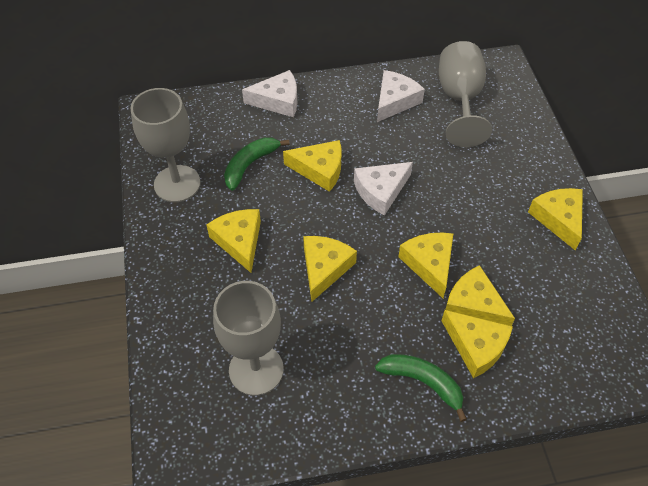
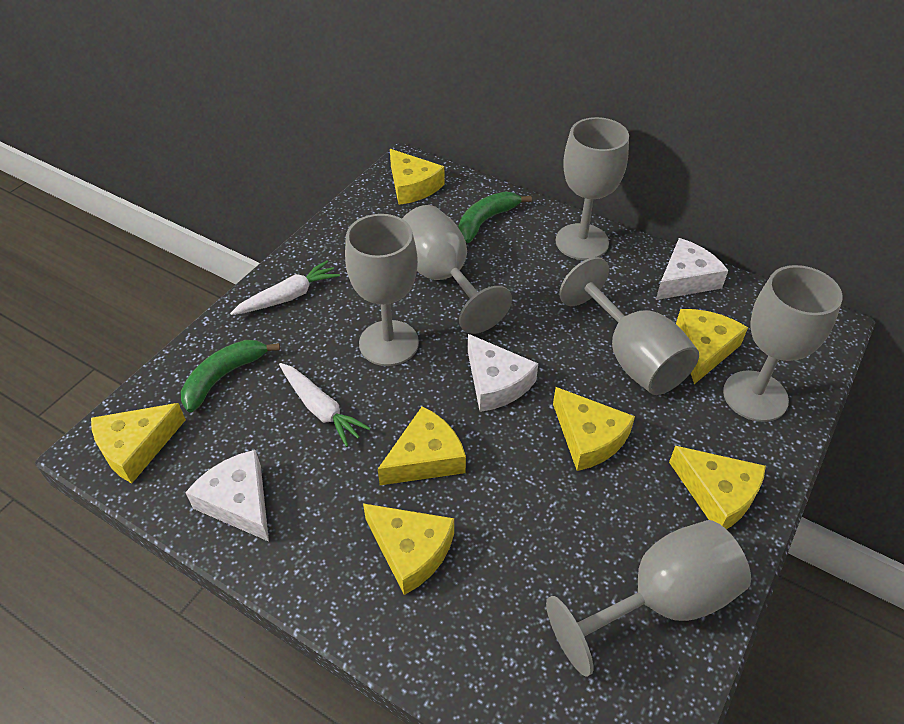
grey goblet: 3 -> 6
white carrot: 0 -> 2

